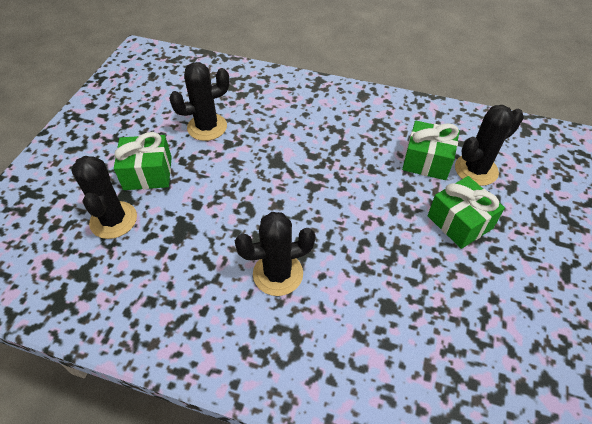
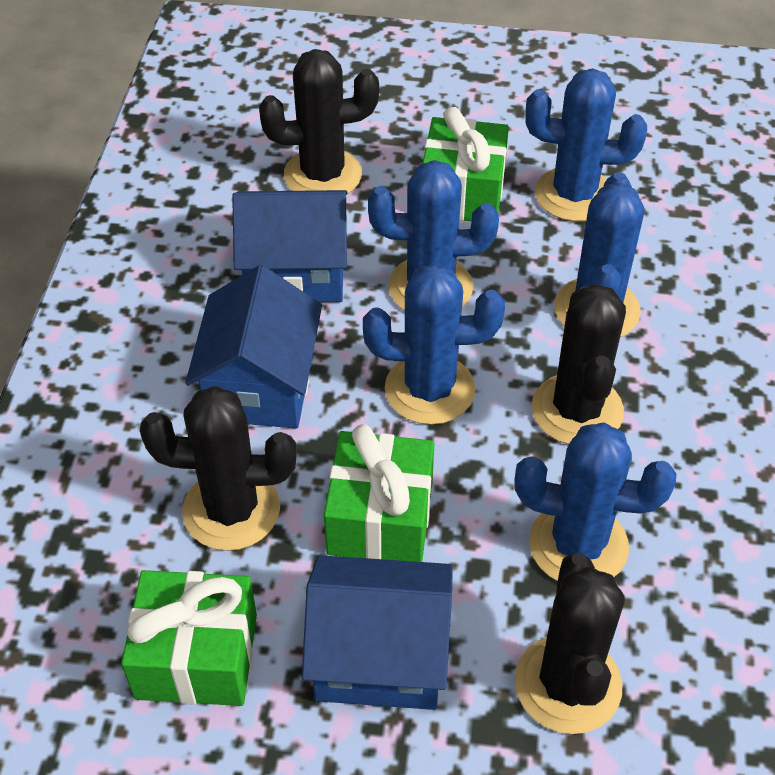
blue cactus: 0 -> 5
blue house: 0 -> 3

